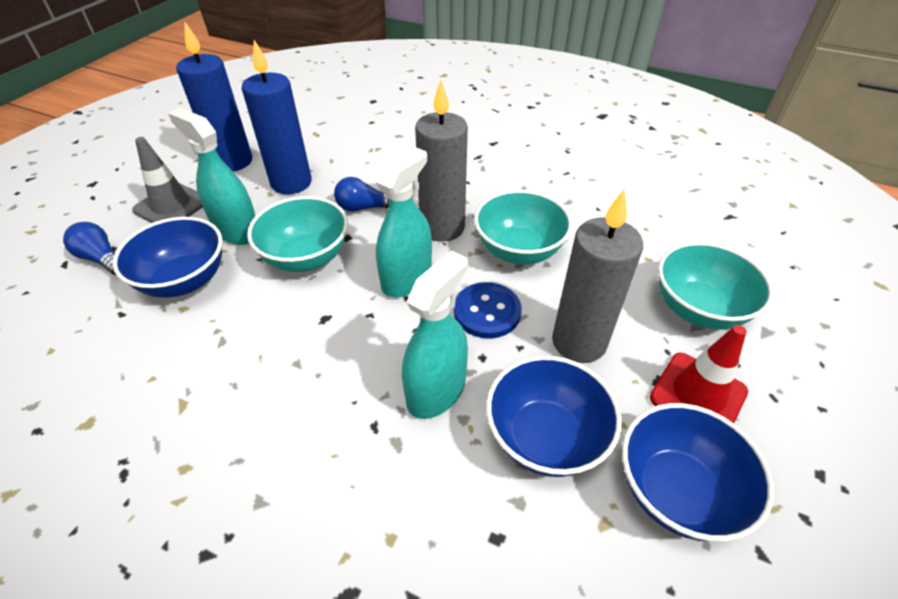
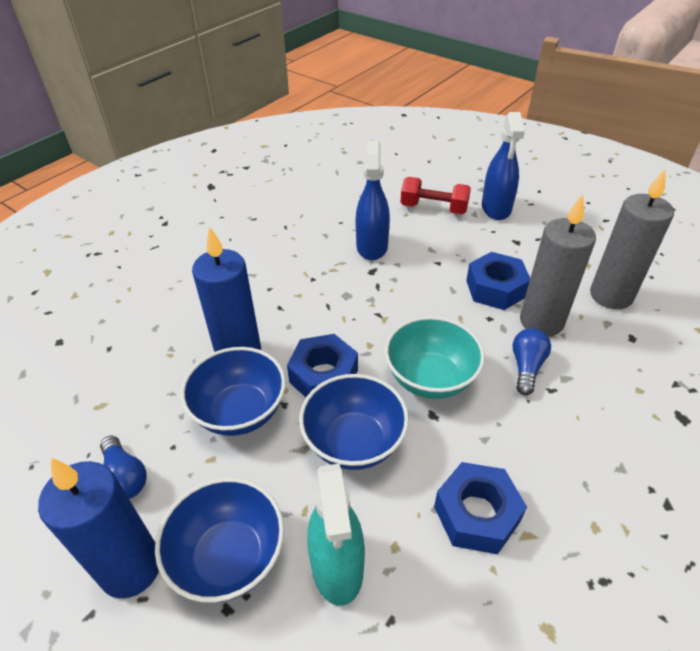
blue button: 1 -> 0
blue nut: 0 -> 3
blue spray bottle: 0 -> 2
grey traffic cone: 1 -> 0
red dumbbell: 0 -> 1
red traffic cone: 1 -> 0
turquoise bowl: 3 -> 1
turquoise spray bottle: 3 -> 1

